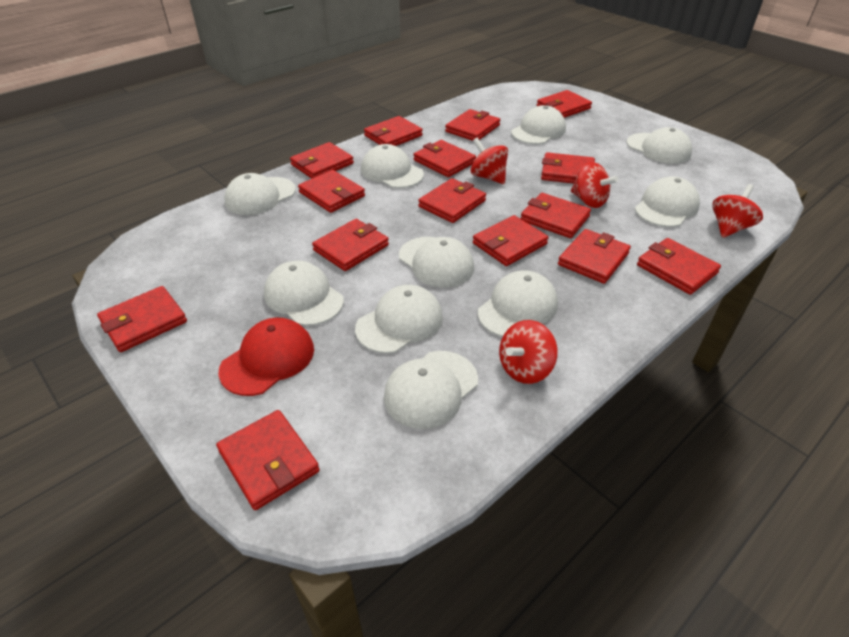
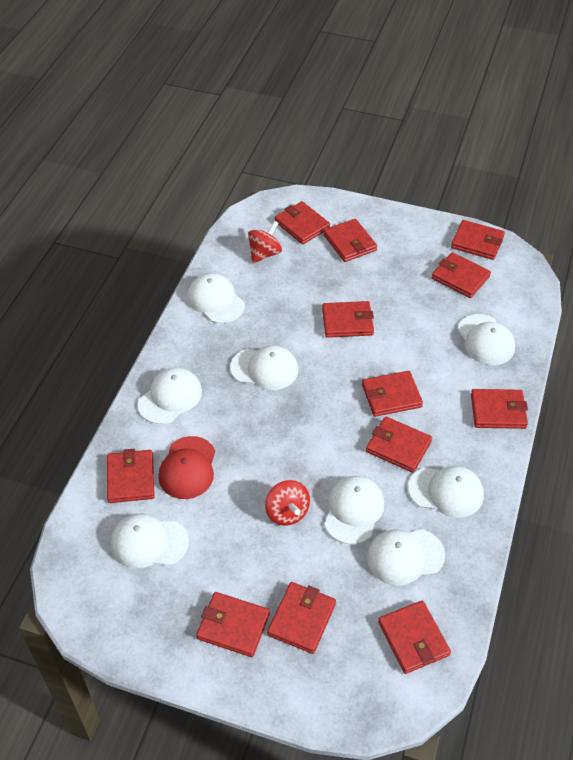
red spinning top: 4 -> 2
red wallet: 15 -> 12
white cap: 10 -> 8

